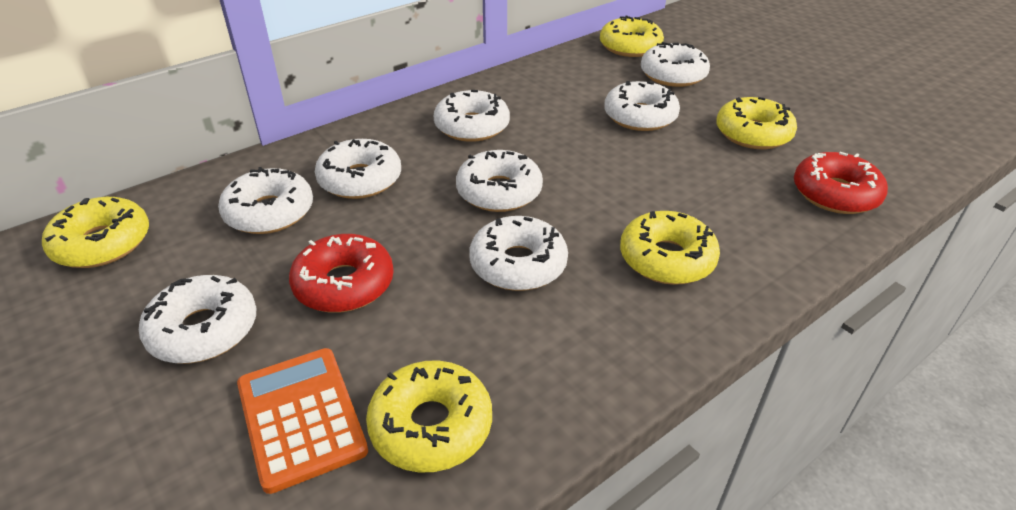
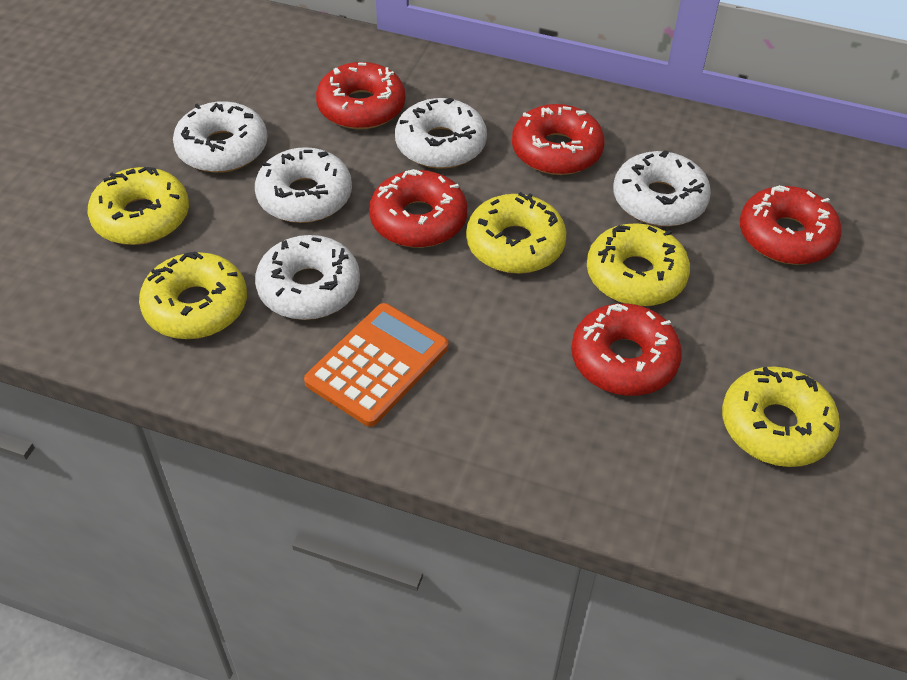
red donut: 2 -> 5
white donut: 8 -> 5

